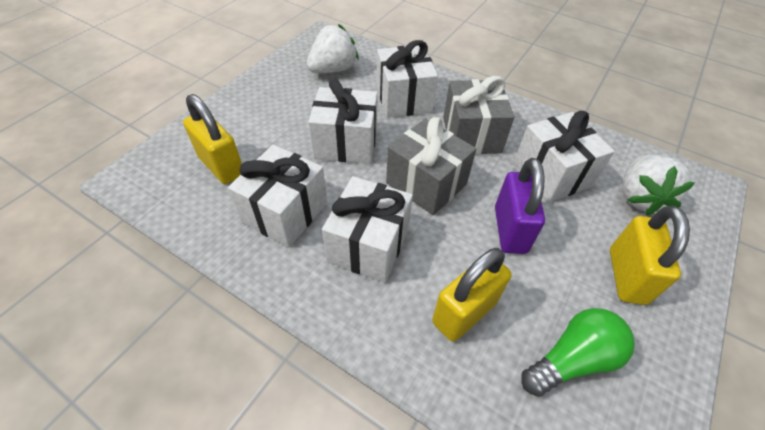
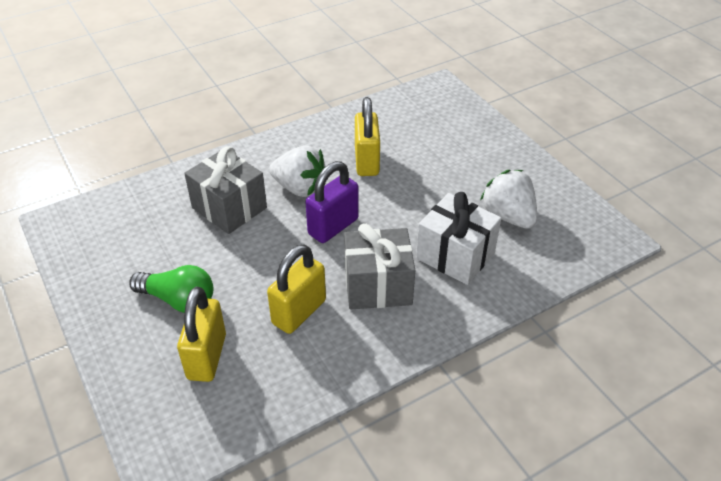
white gift: 5 -> 1

